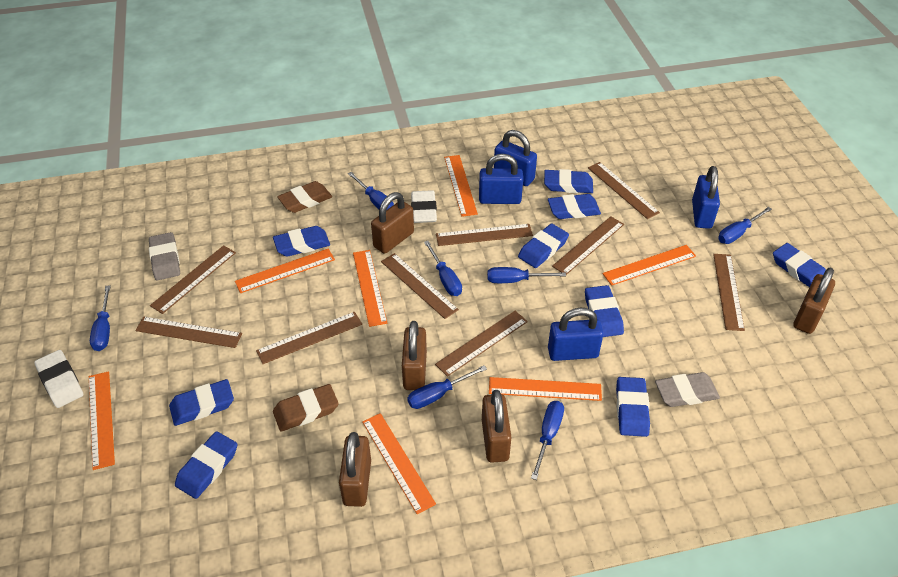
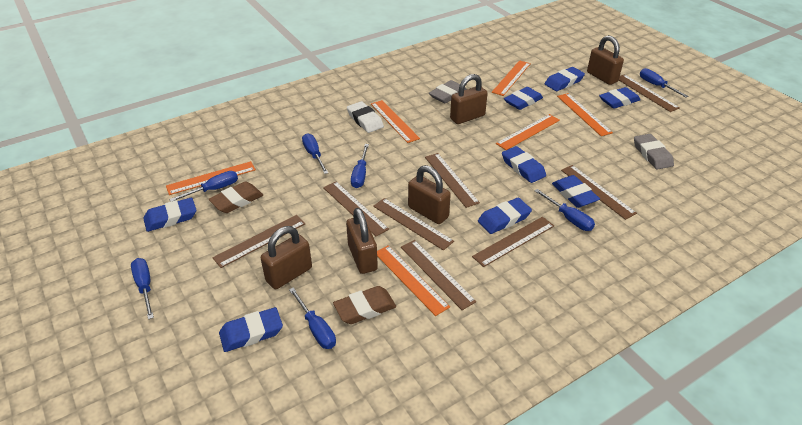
blue eraser: 9 -> 8
blue padlock: 4 -> 0
brown ruler: 9 -> 8
orange ruler: 7 -> 6
white eraser: 2 -> 1

